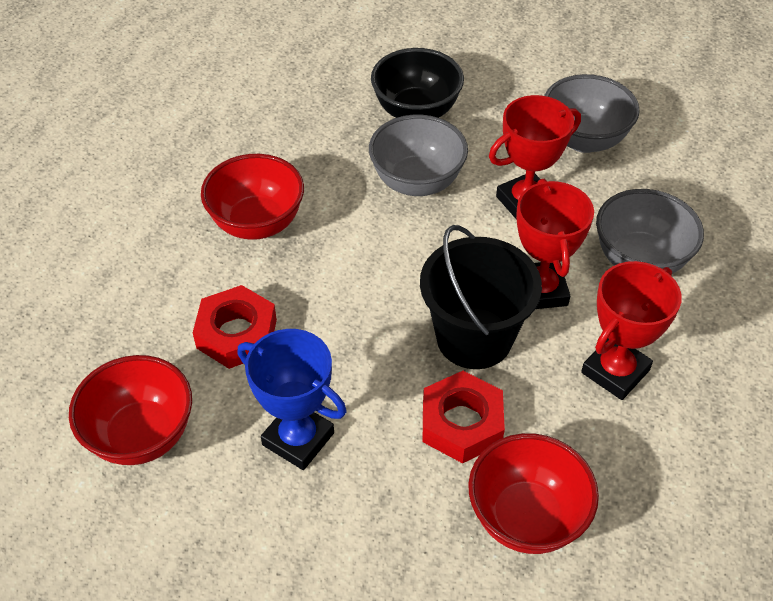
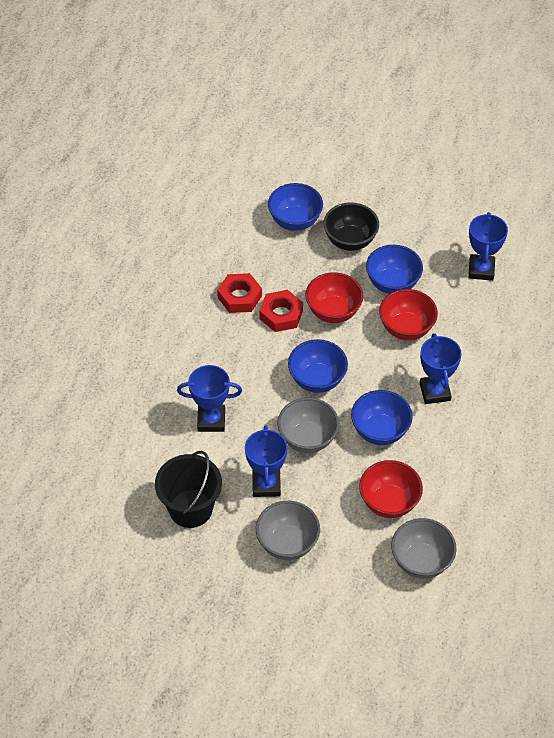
blue bowl: 0 -> 4
blue trophy: 1 -> 4
red trophy: 3 -> 0

